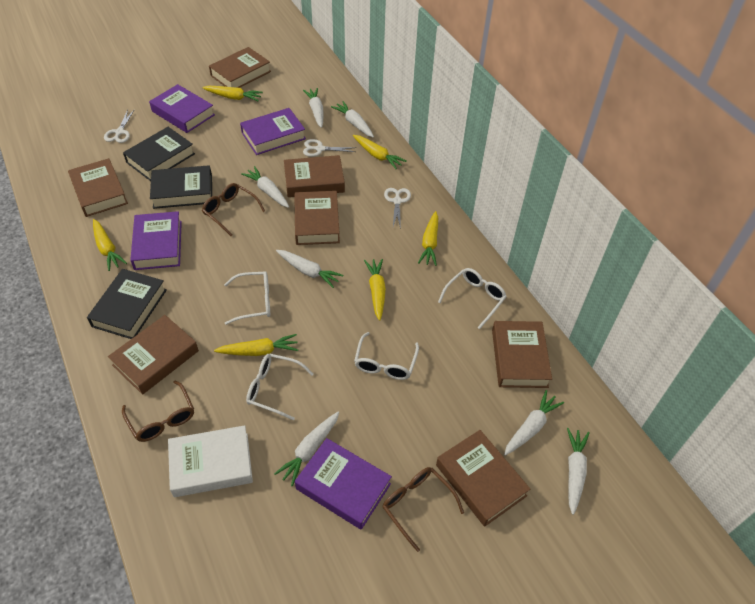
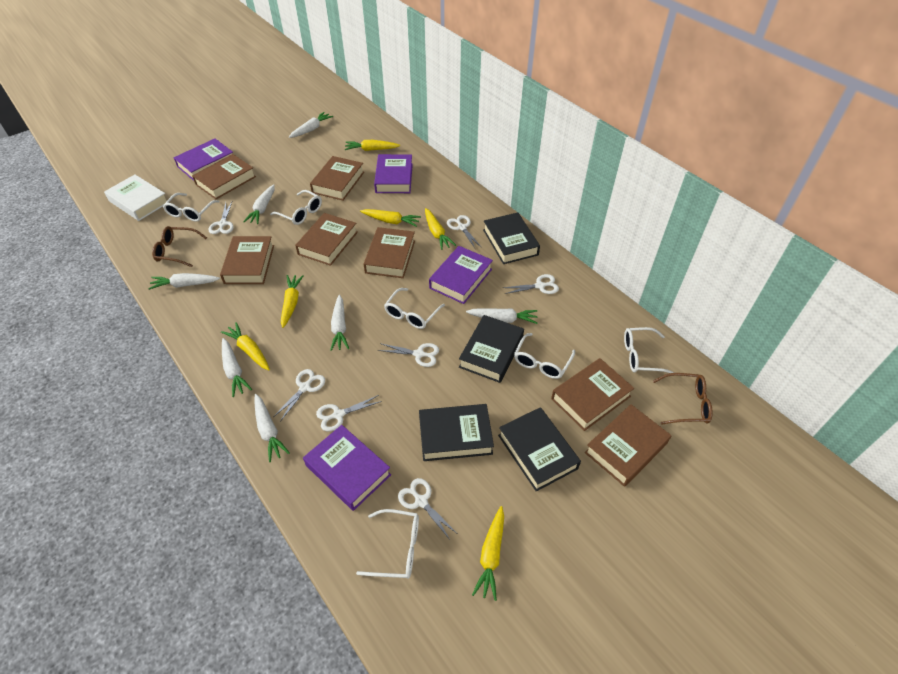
black book: 3 -> 4
brown glasses: 3 -> 2
white glasses: 4 -> 6
white scissors: 3 -> 7

